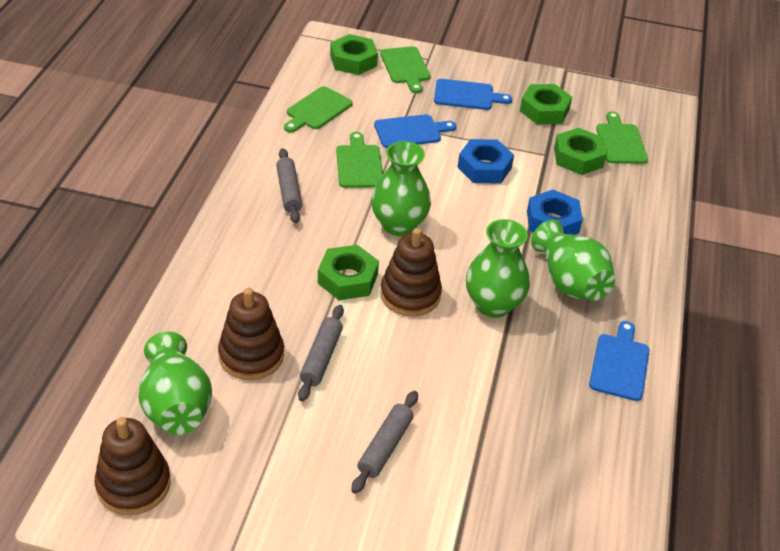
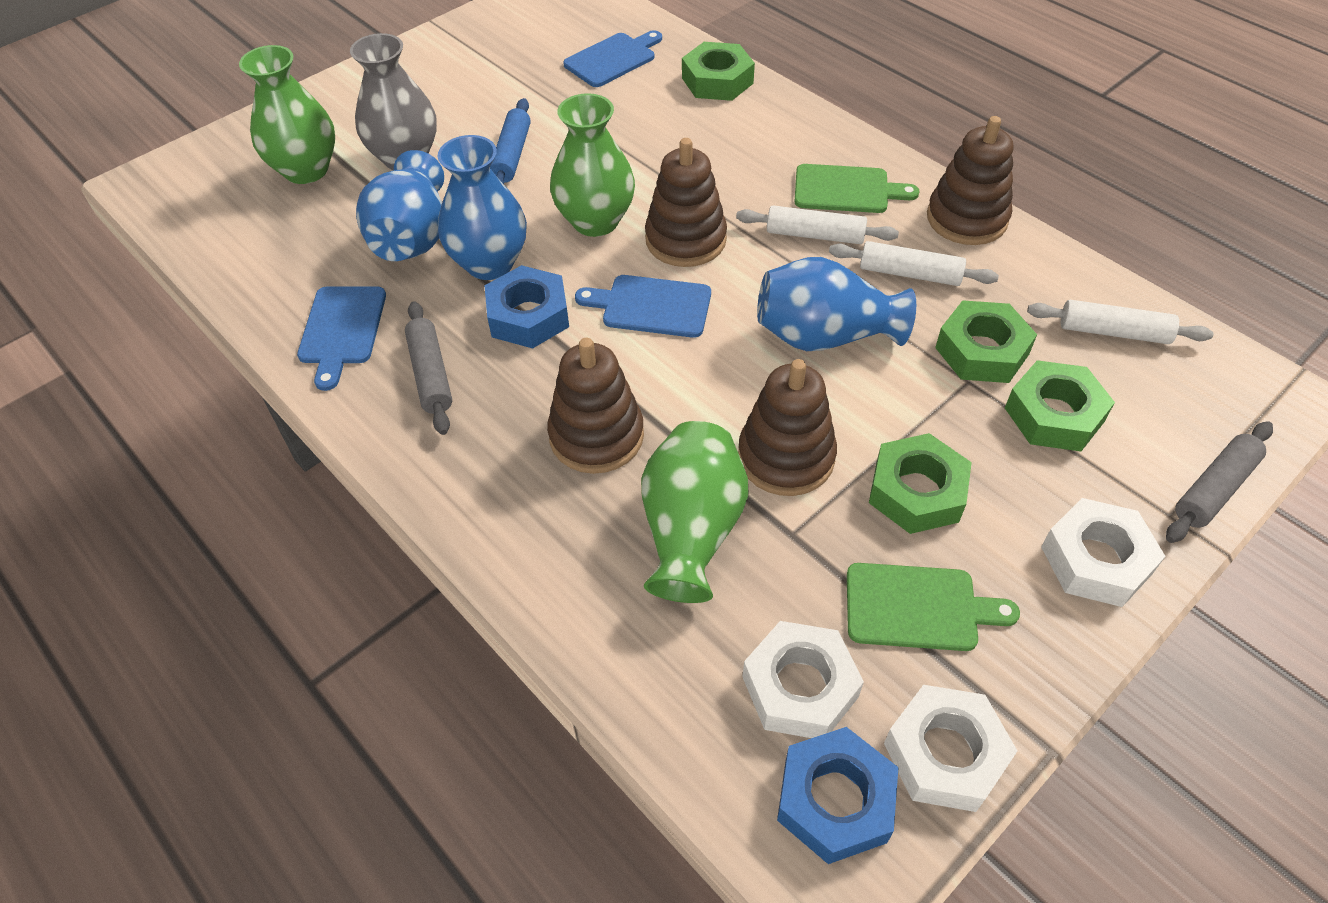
blue rolling pin: 0 -> 1
blue vase: 0 -> 3
brown stacking toy: 3 -> 4
green cutting board: 4 -> 2
green vase: 4 -> 3
grey rolling pin: 3 -> 2
grey vase: 0 -> 1
white nut: 0 -> 3
white rolling pin: 0 -> 3

